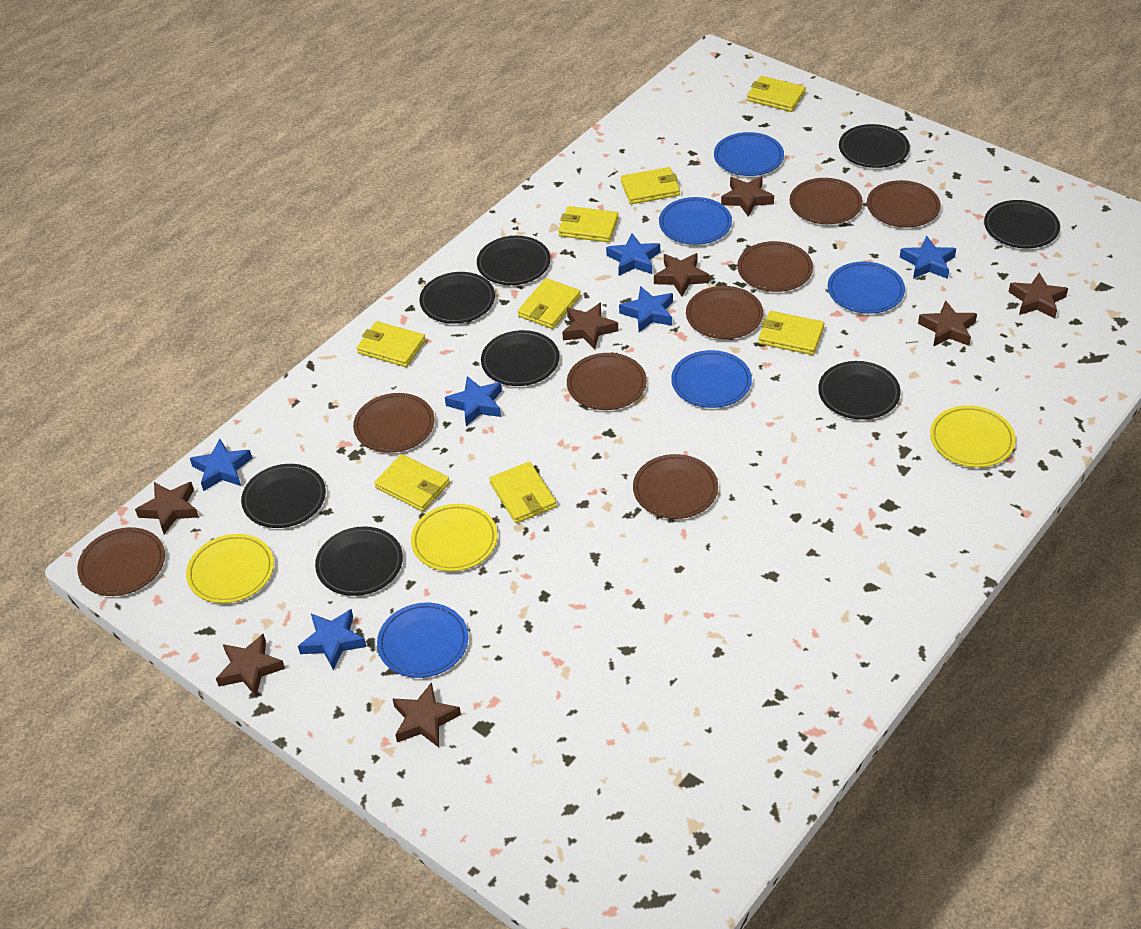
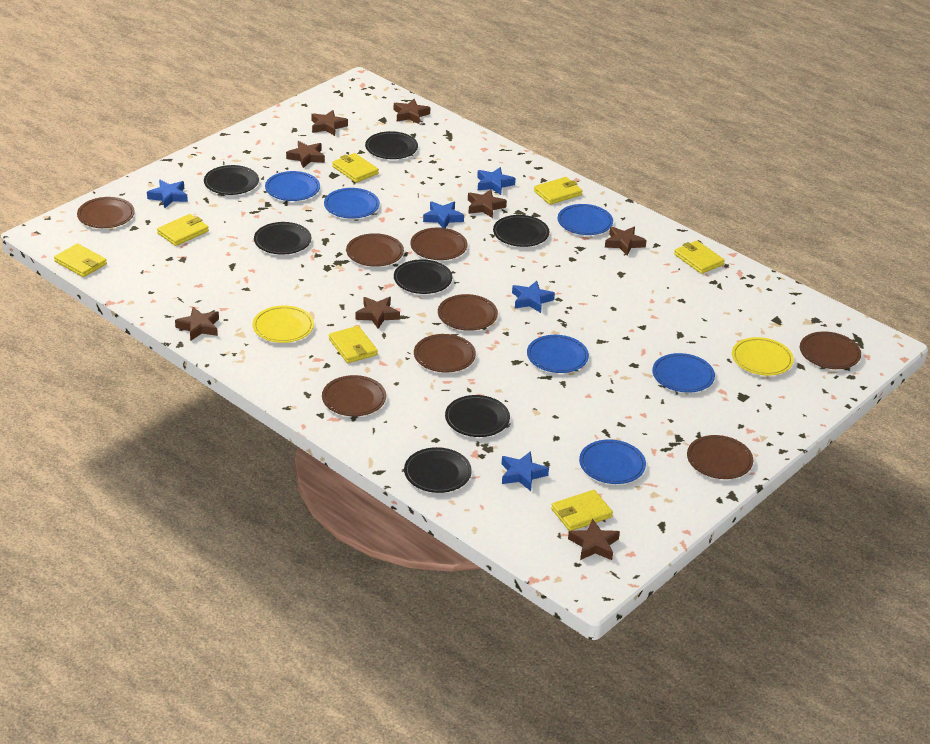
black plate: 8 -> 7
blue plate: 5 -> 6
blue star: 6 -> 5
yellow plate: 3 -> 2
yellow wallet: 8 -> 7

